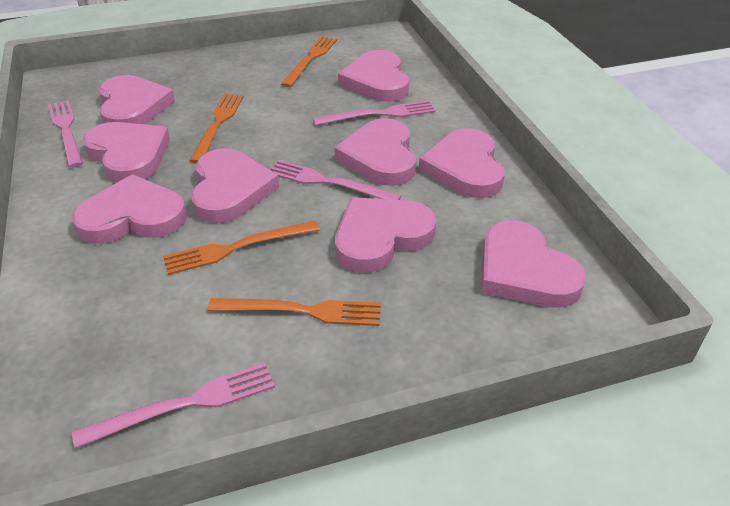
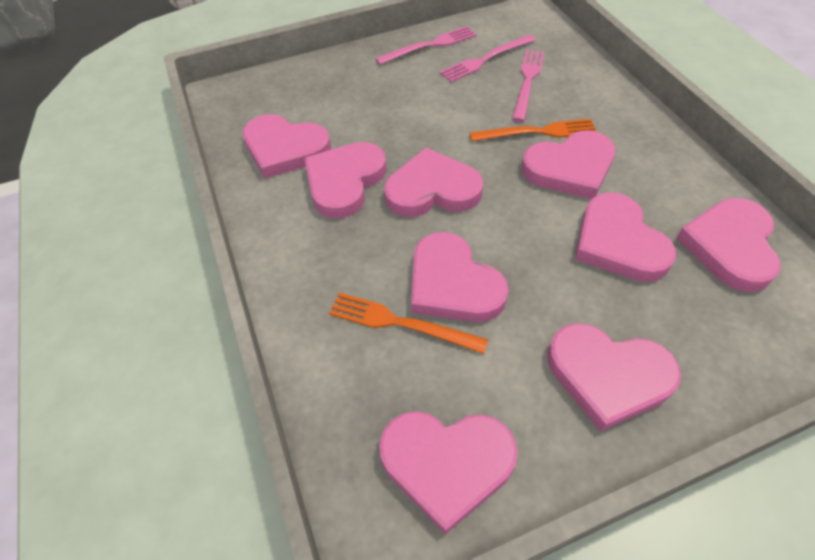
orange fork: 4 -> 2
pink fork: 4 -> 3

